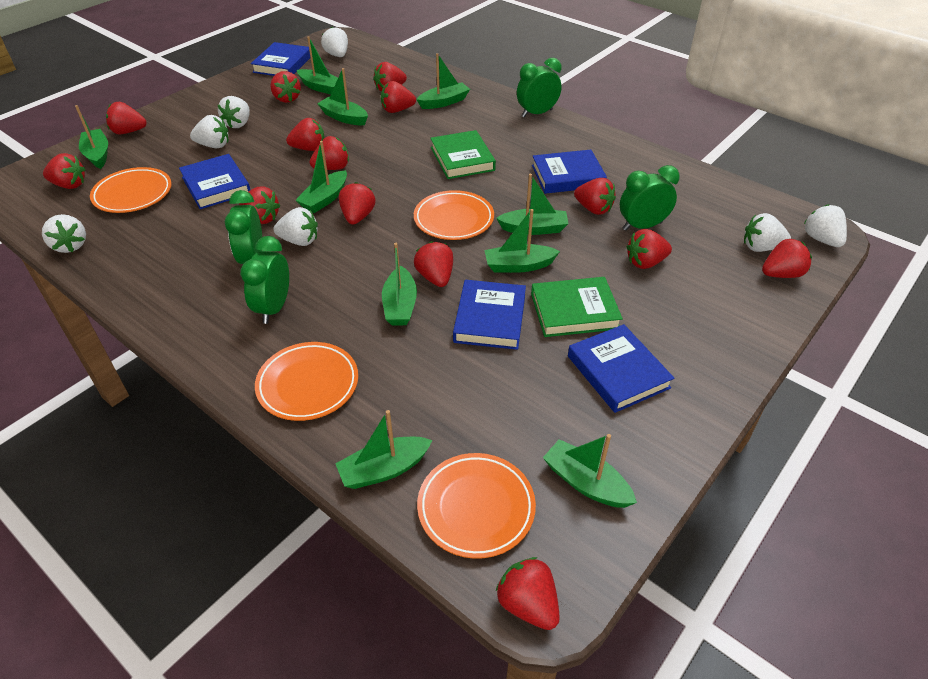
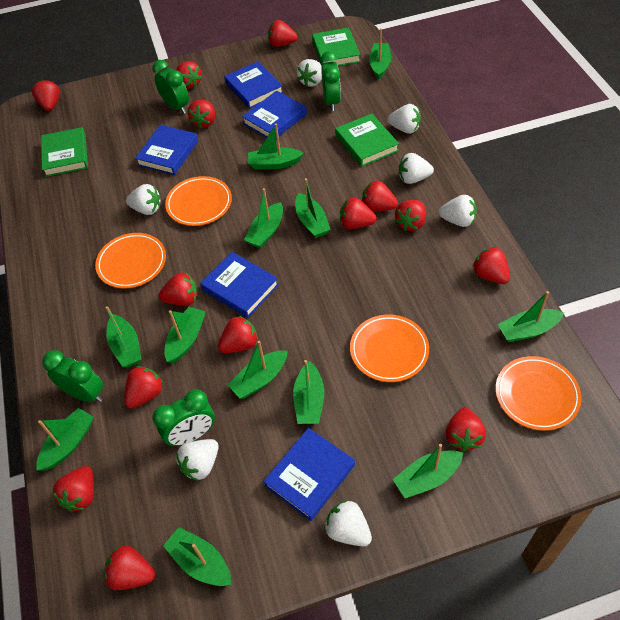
green boat: 10 -> 12
green book: 2 -> 3

